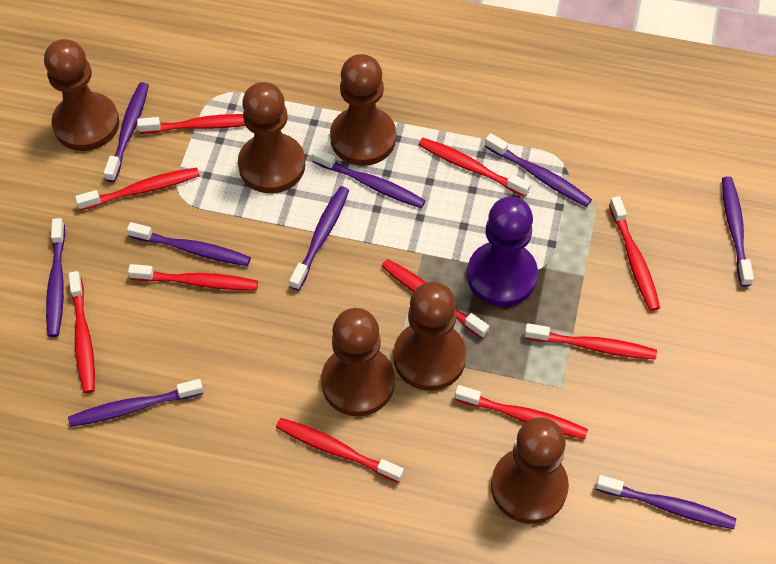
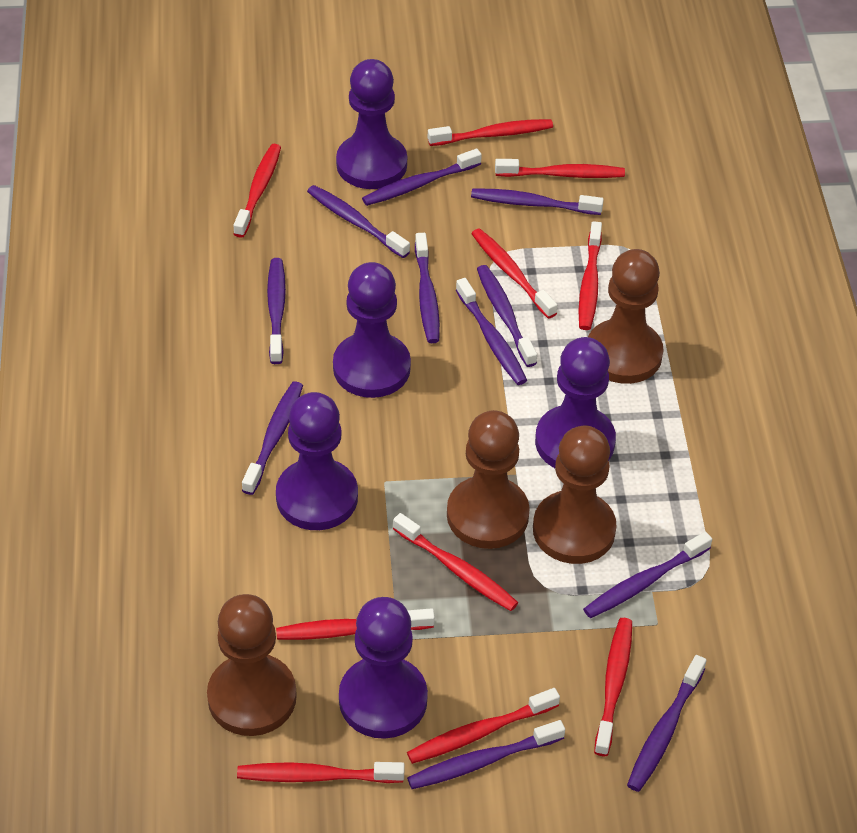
brown pawn: 6 -> 4
purple pawn: 1 -> 5
purple toothbrush: 9 -> 11

